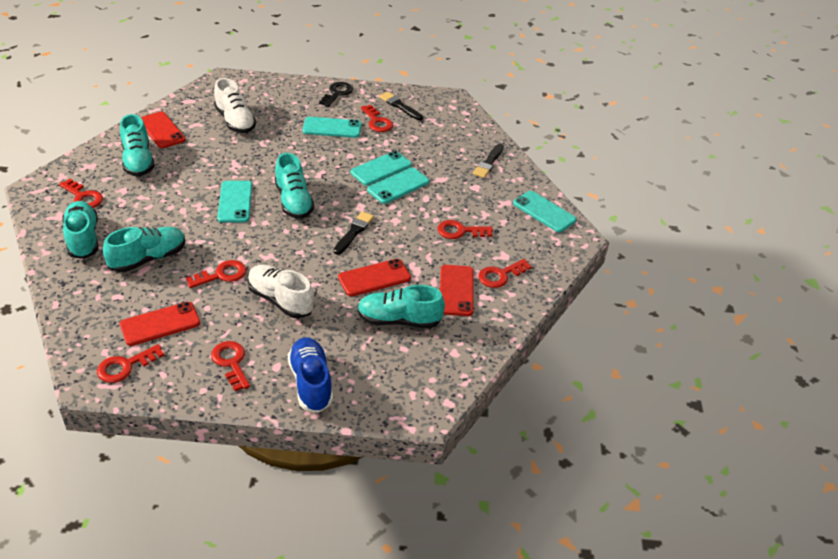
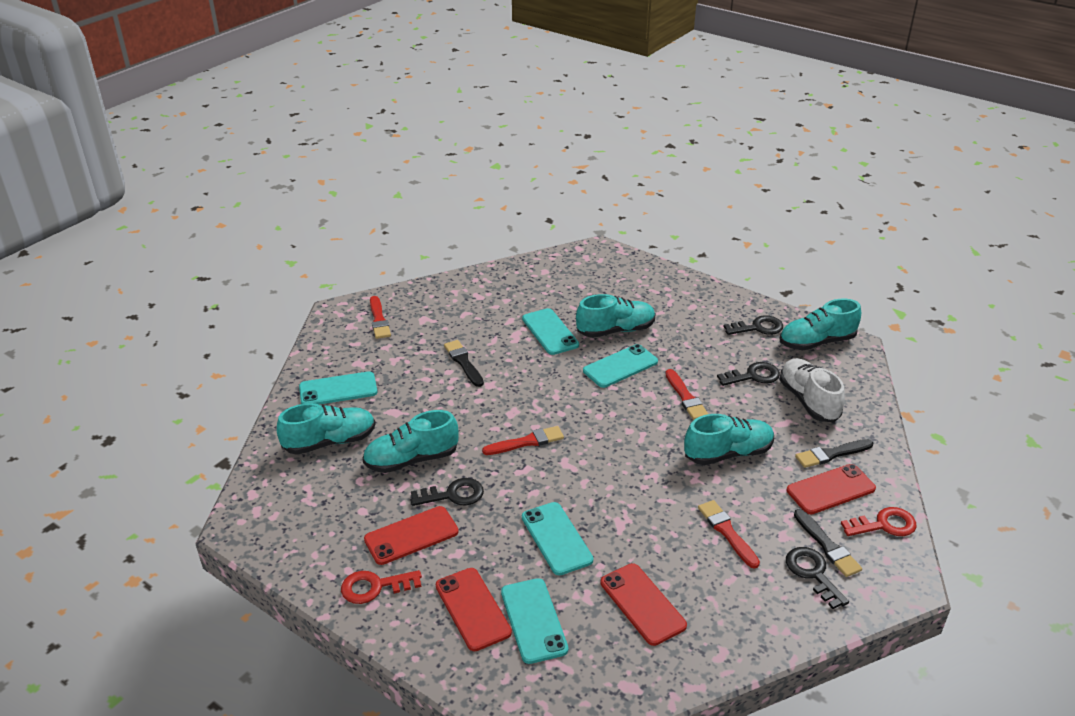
black key: 1 -> 4
blue shoe: 1 -> 0
red brush: 0 -> 4
red key: 7 -> 2
white shoe: 2 -> 1

